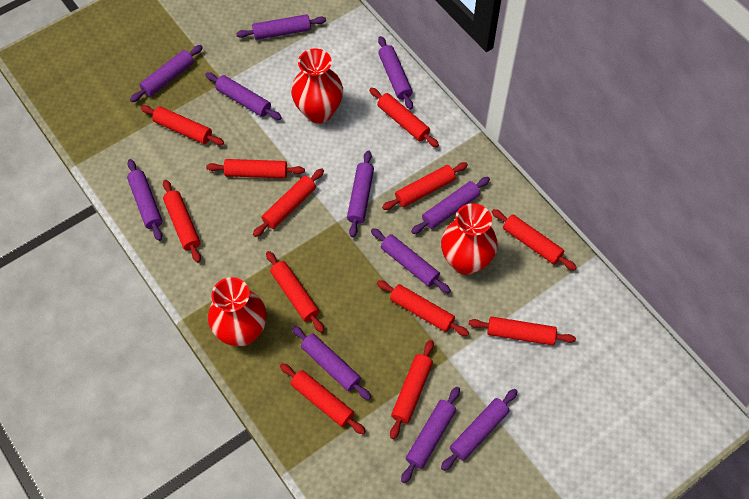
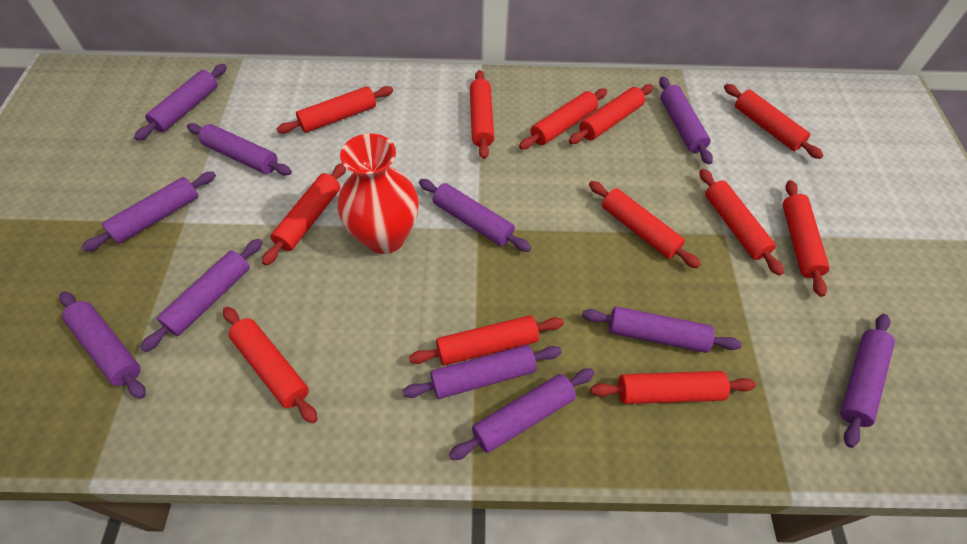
red vase: 3 -> 1

